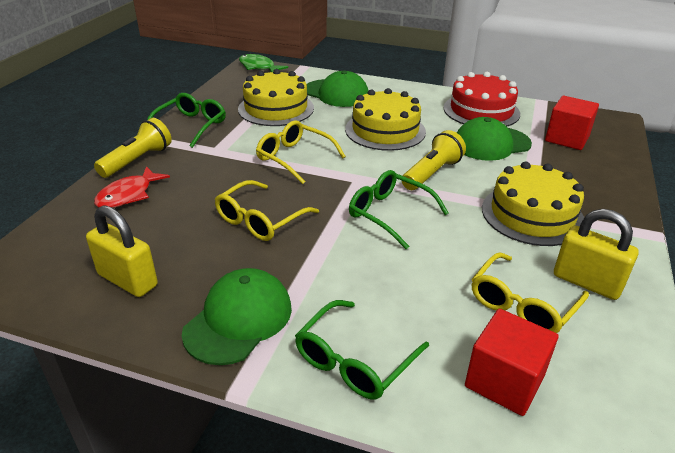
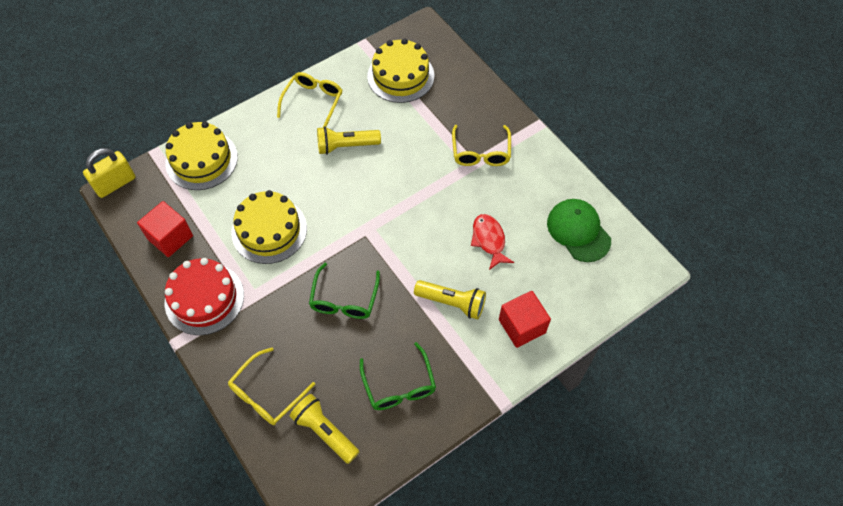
green cap: 3 -> 1
green fish: 1 -> 0
green glasses: 3 -> 2
yellow flashlight: 2 -> 3
yellow padlock: 2 -> 1

